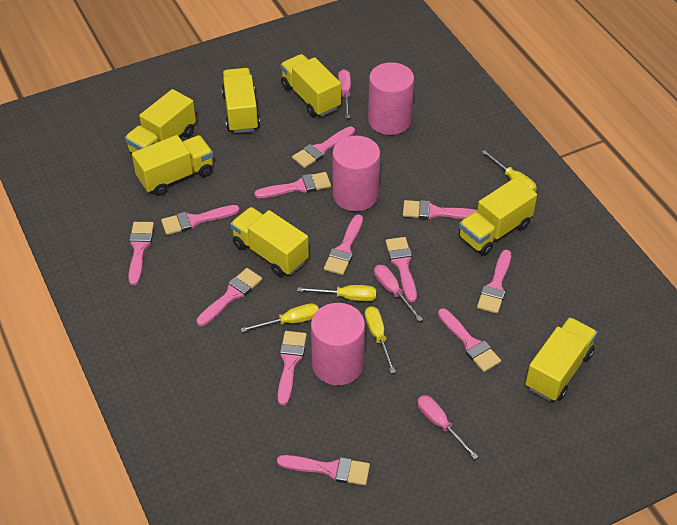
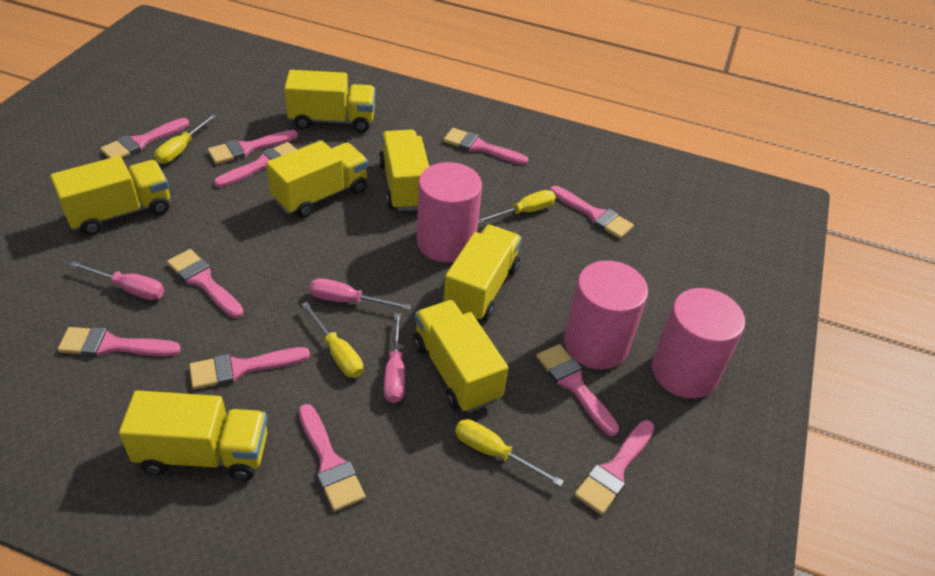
pink brush: 12 -> 11

